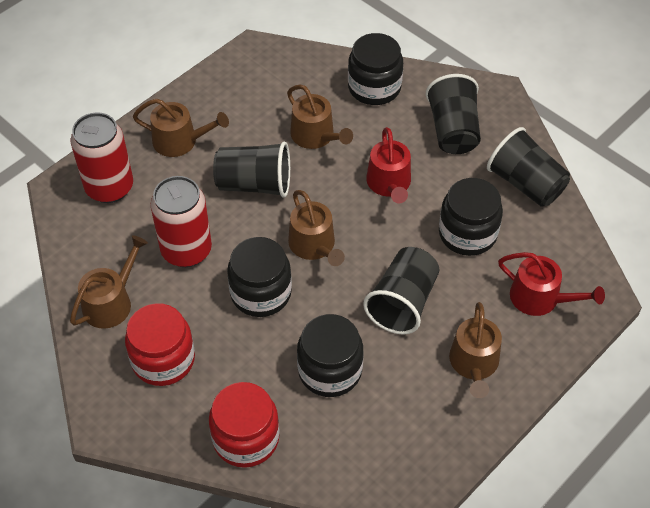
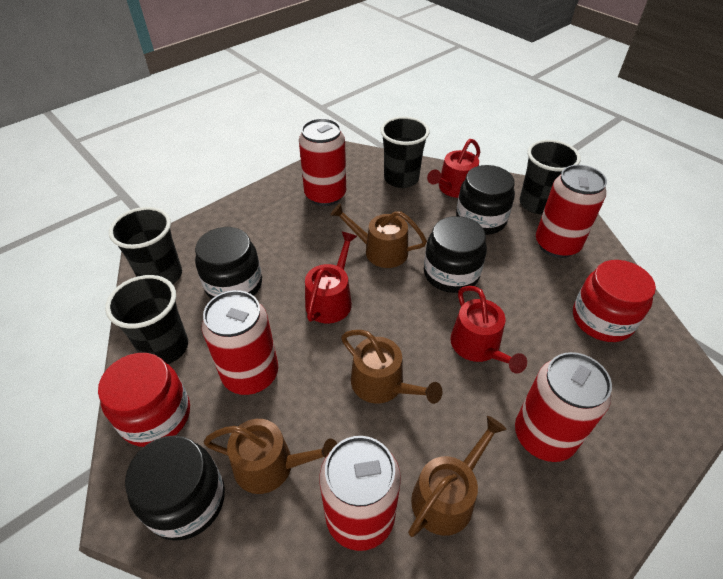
brown watering can: 5 -> 4
red can: 2 -> 5
red watering can: 2 -> 3

